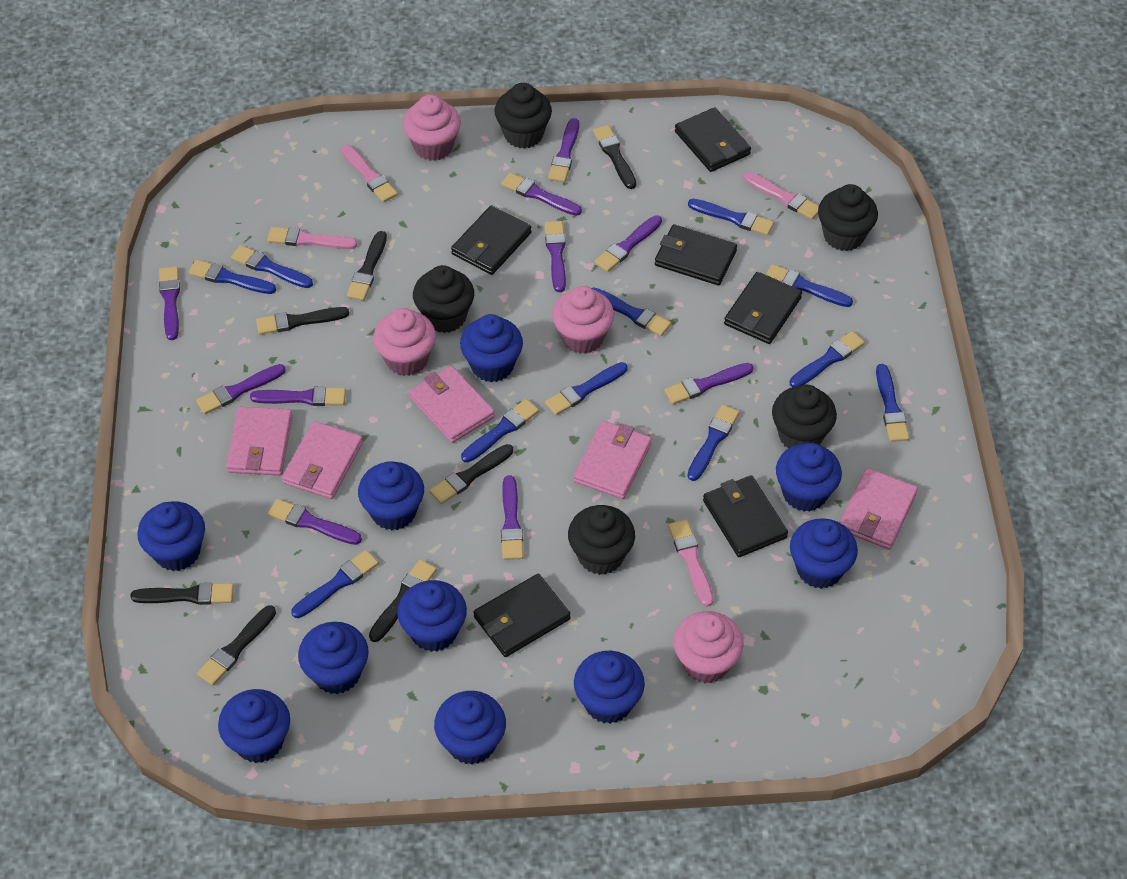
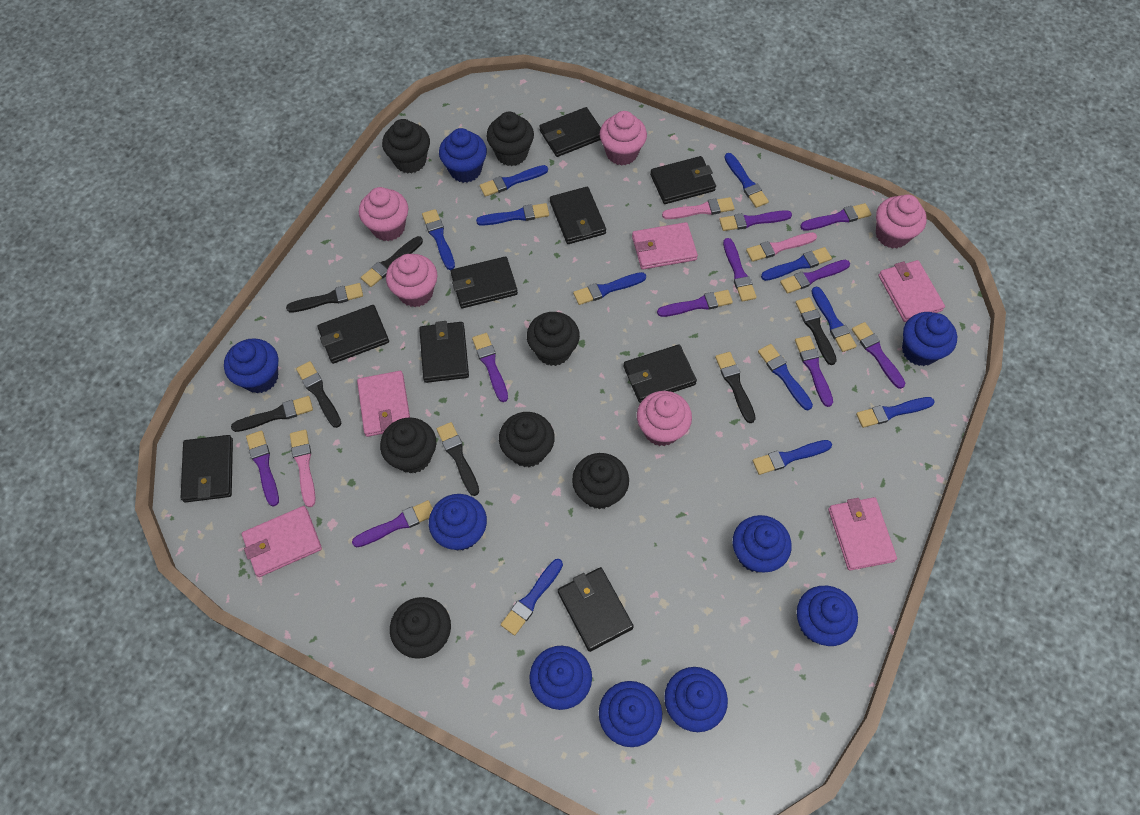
black cupcake: 5 -> 7
black wallet: 6 -> 9
blue cupcake: 10 -> 9
pink brush: 4 -> 3
pink cupcake: 4 -> 5

